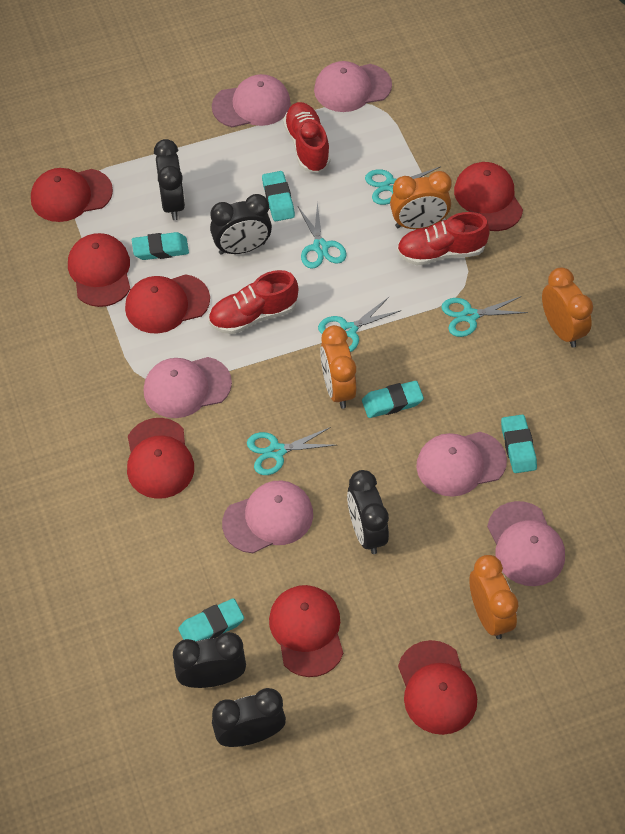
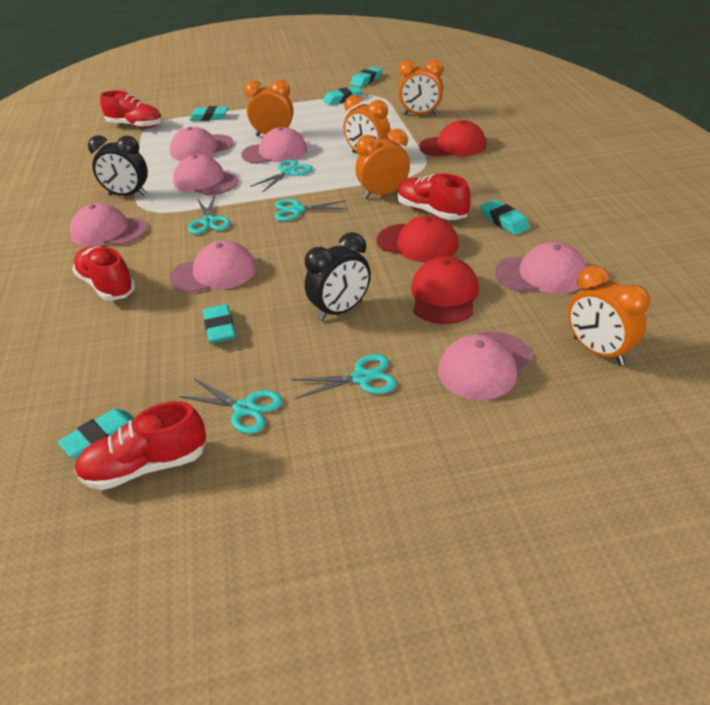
black clock: 5 -> 2
orange clock: 4 -> 5
pink cap: 6 -> 7
red cap: 7 -> 3
red shoe: 3 -> 4
turquoise eraser: 5 -> 6

